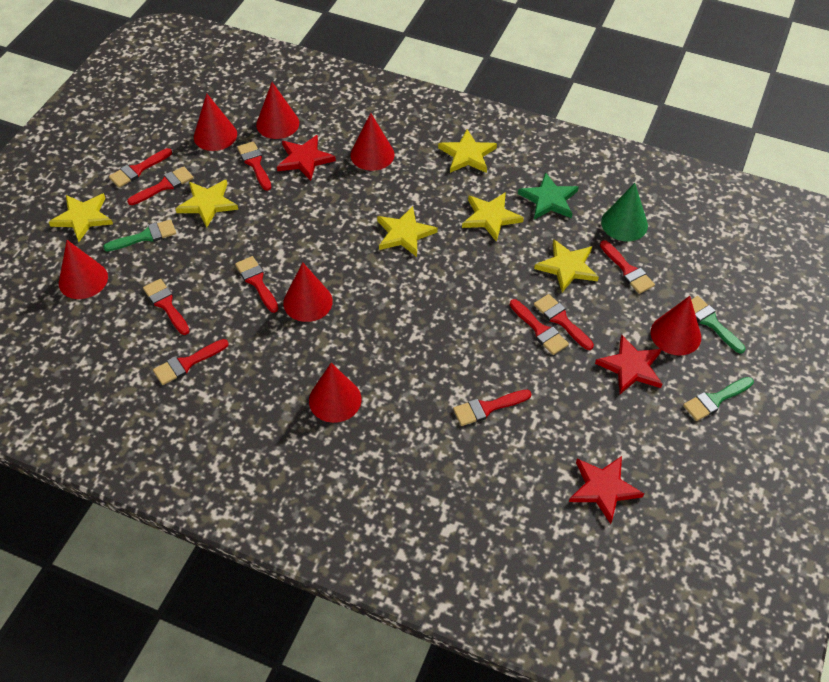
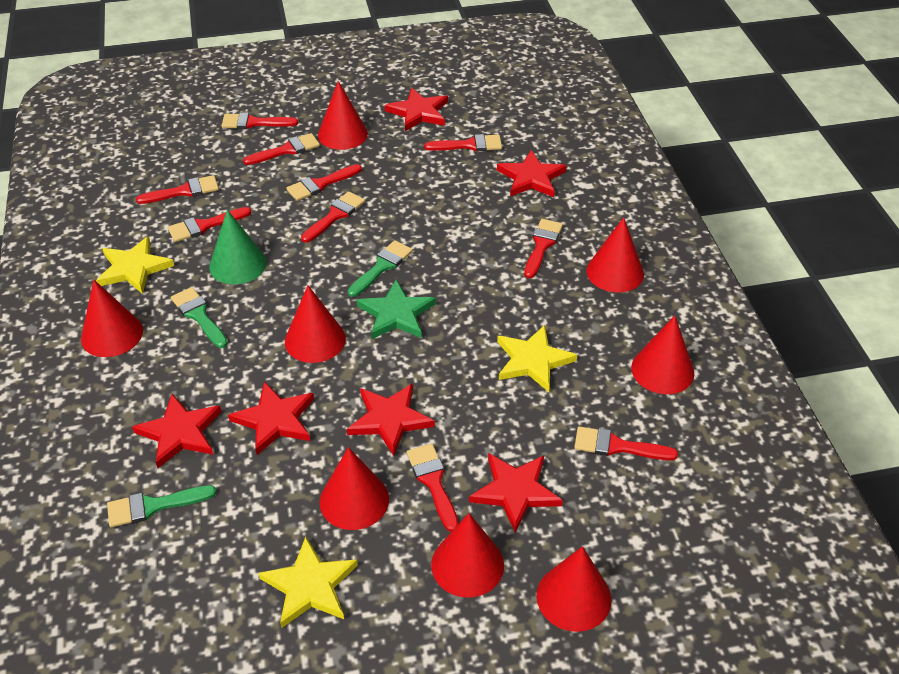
red cone: 7 -> 8
red star: 3 -> 6
yellow star: 6 -> 3

